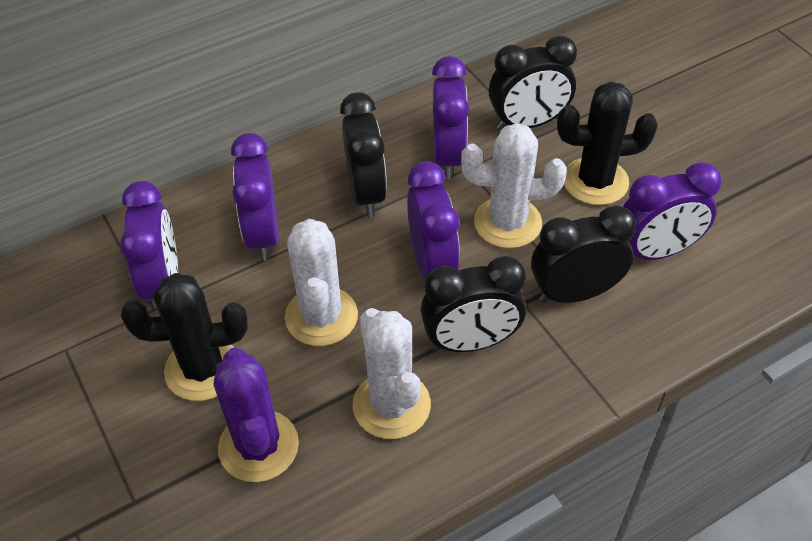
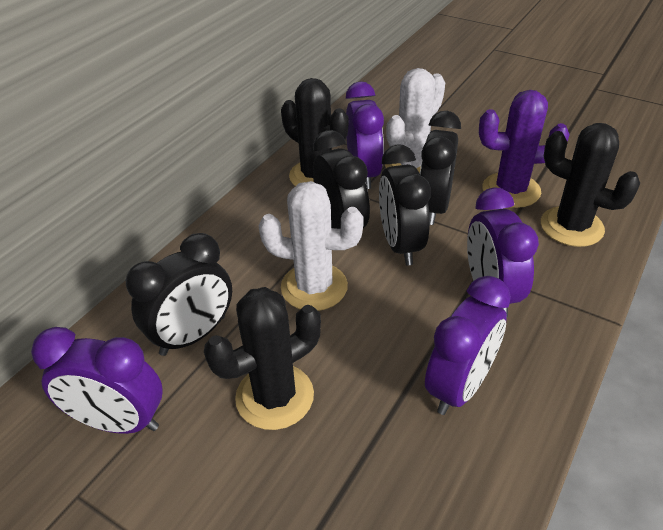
black cactus: 2 -> 3
purple clock: 5 -> 4
white cactus: 3 -> 2

